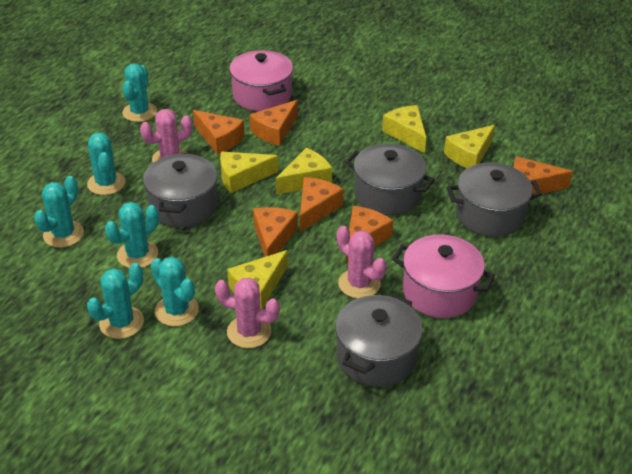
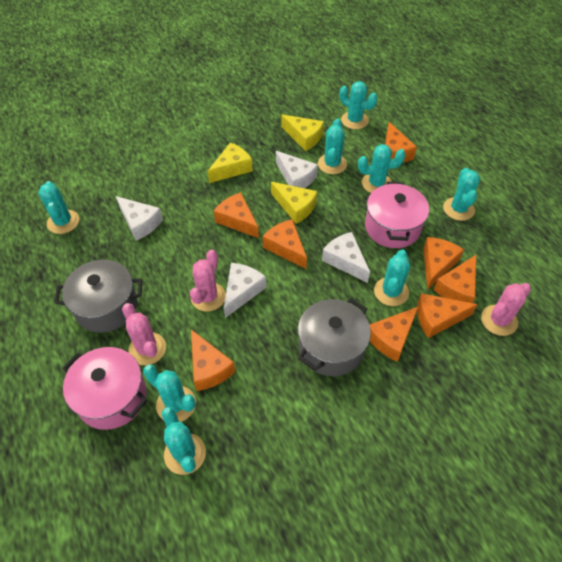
grey pot: 4 -> 2
orange cheese: 6 -> 8
turquoise cactus: 6 -> 8
white cheese: 0 -> 4
yellow cheese: 5 -> 3

